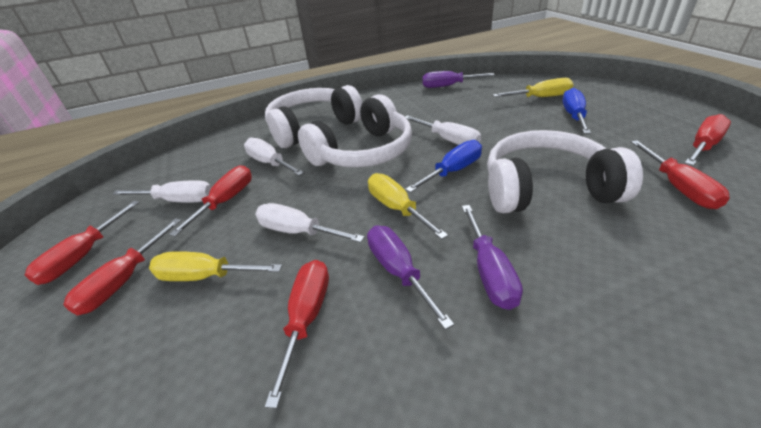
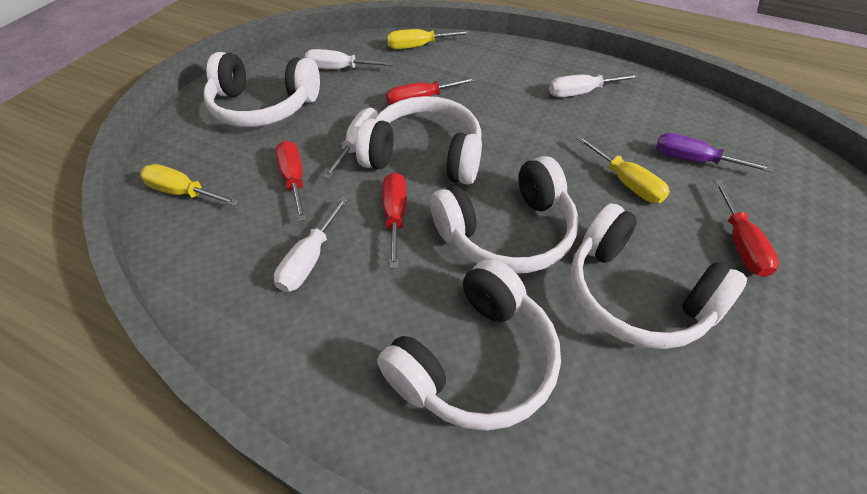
blue screwdriver: 2 -> 0
purple screwdriver: 3 -> 1
red screwdriver: 6 -> 4
white headphones: 3 -> 5

